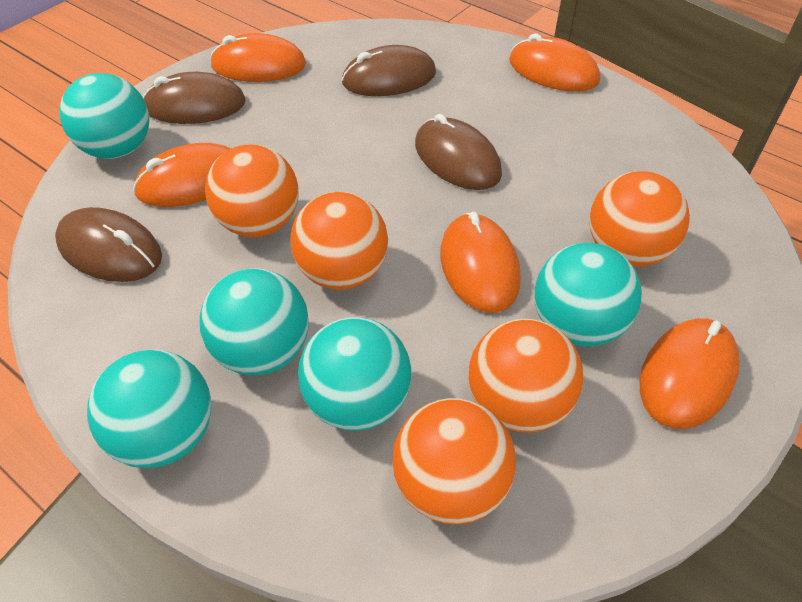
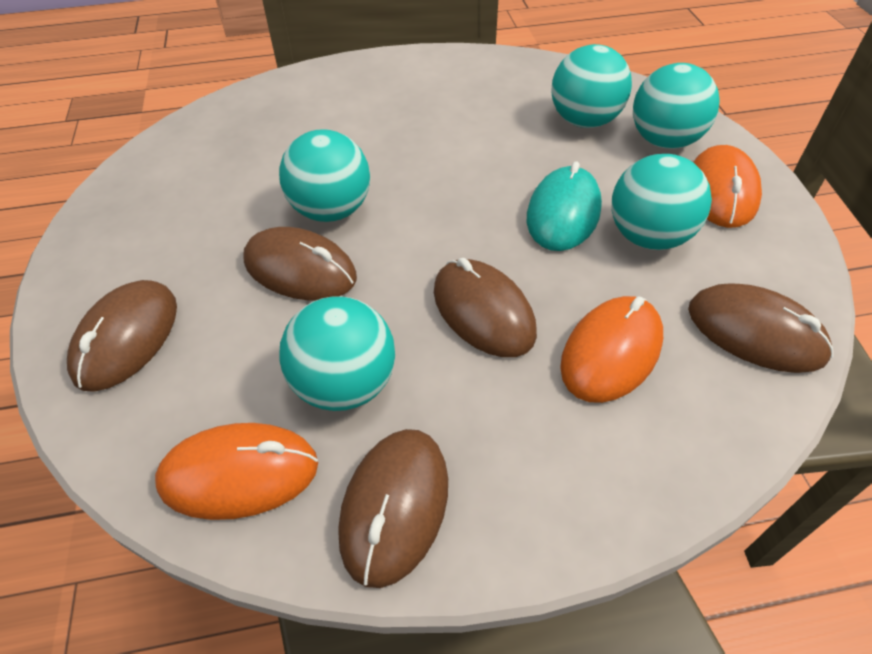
brown mouse: 4 -> 5
orange ball: 5 -> 0
orange mouse: 5 -> 3
turquoise mouse: 0 -> 1

